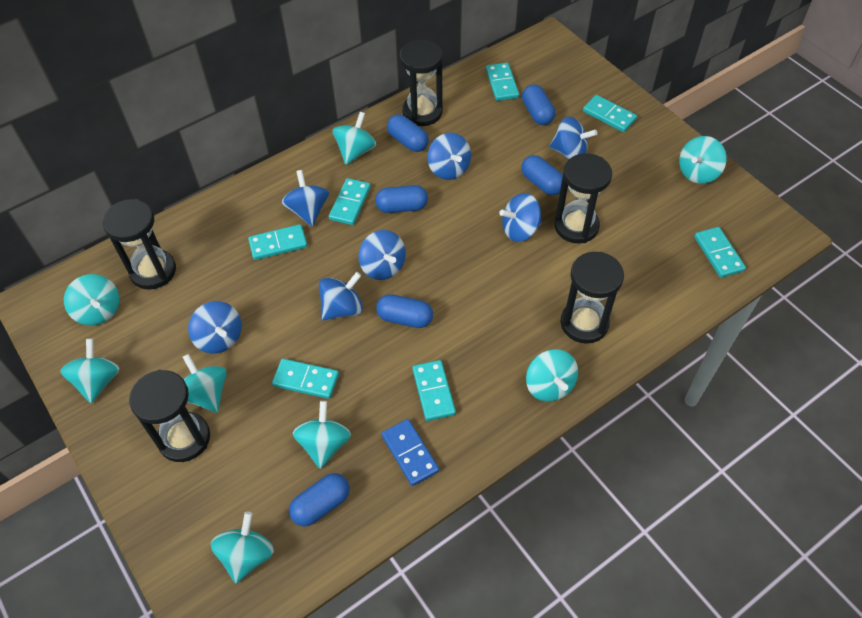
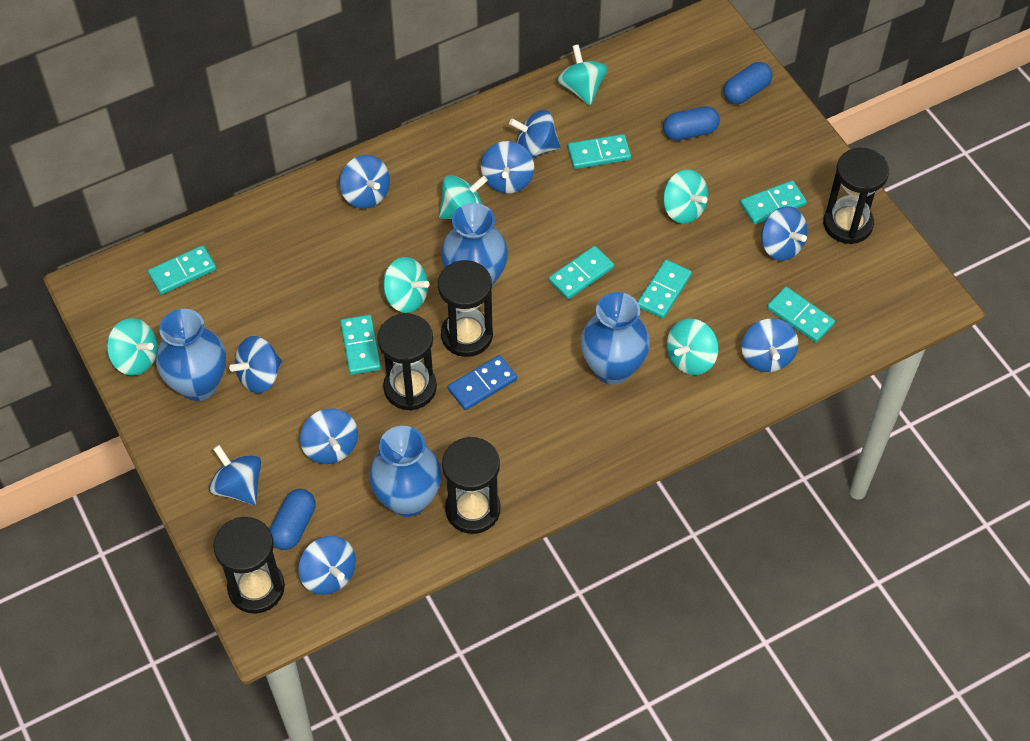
blue capsule: 6 -> 3
blue spinning top: 7 -> 9
blue vase: 0 -> 4
turquoise spinning top: 8 -> 6

